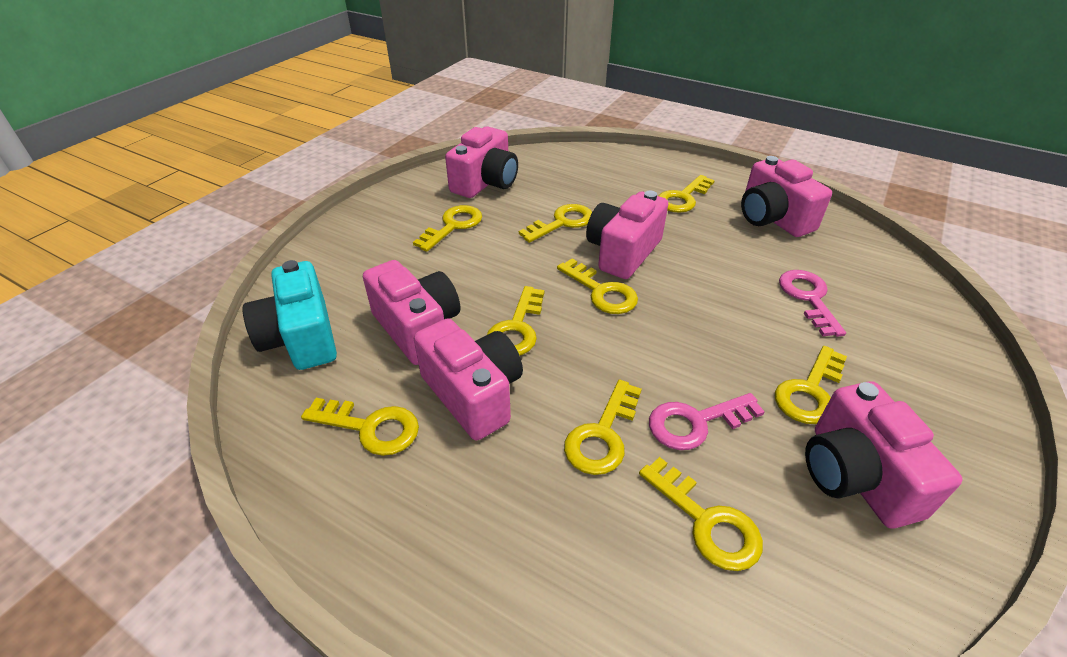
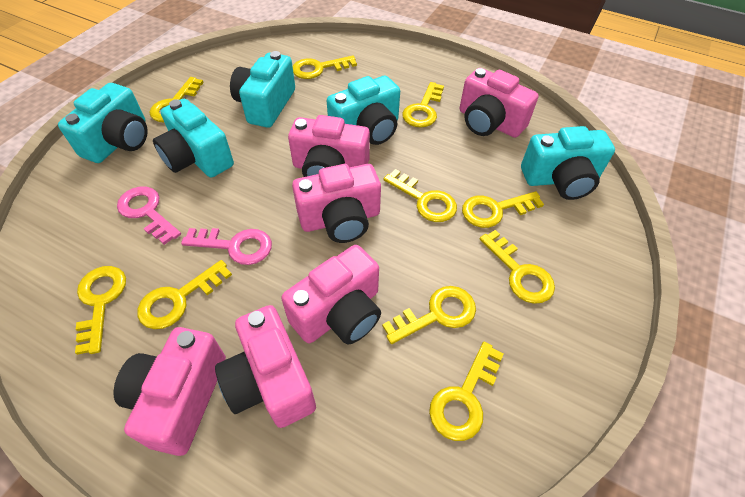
turquoise camera: 1 -> 5
yellow key: 9 -> 10

